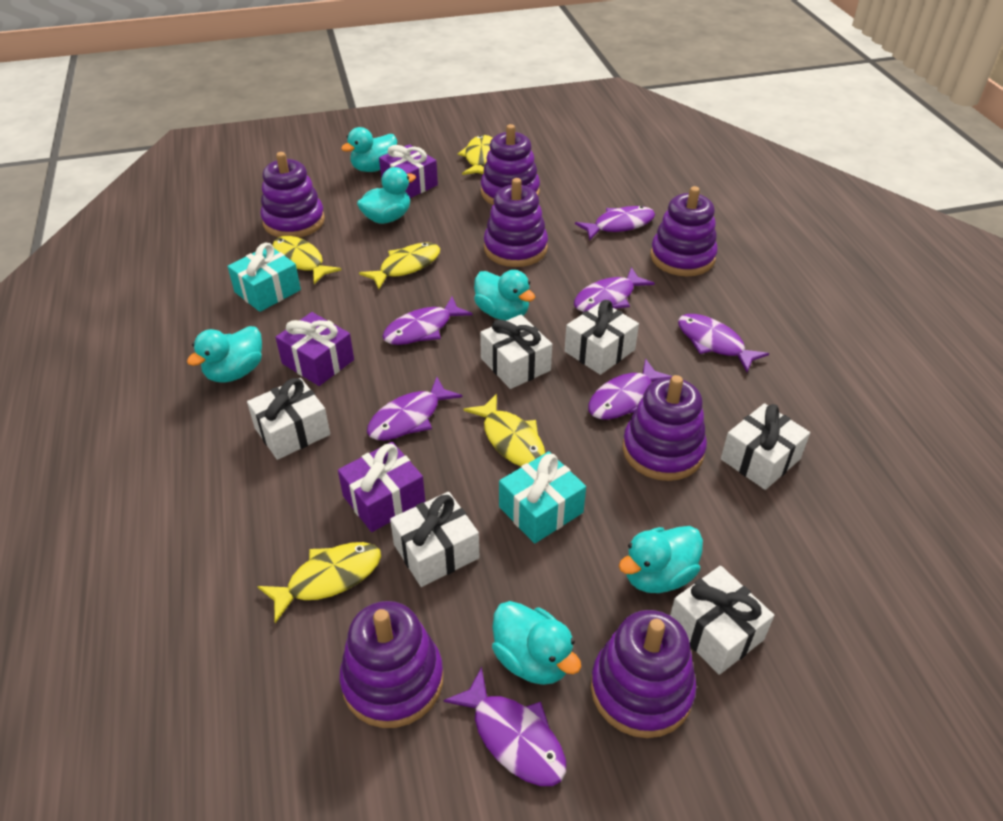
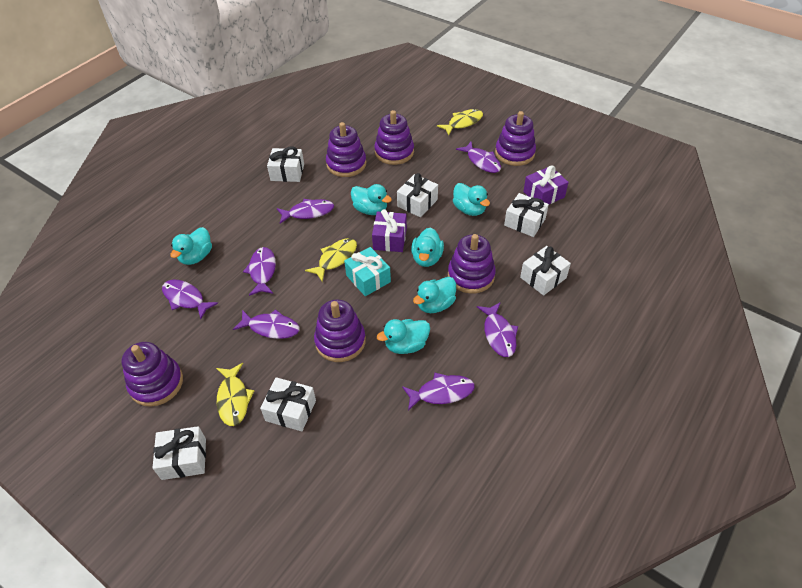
purple gift: 3 -> 2
purple stacking toy: 7 -> 6
turquoise gift: 2 -> 1
yellow fish: 5 -> 3

